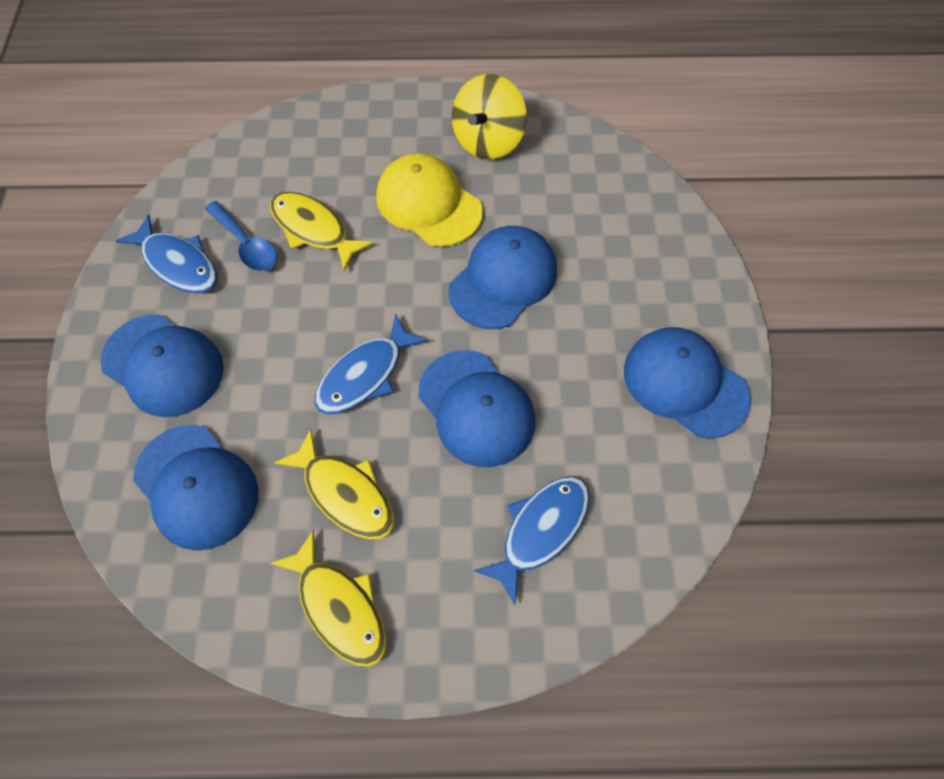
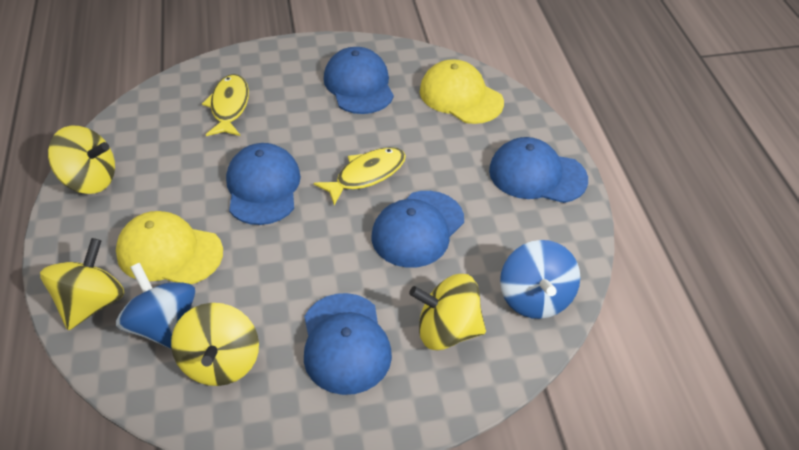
blue fish: 3 -> 0
blue spinning top: 0 -> 2
blue spoon: 1 -> 0
yellow cap: 1 -> 2
yellow fish: 3 -> 2
yellow spinning top: 1 -> 4

